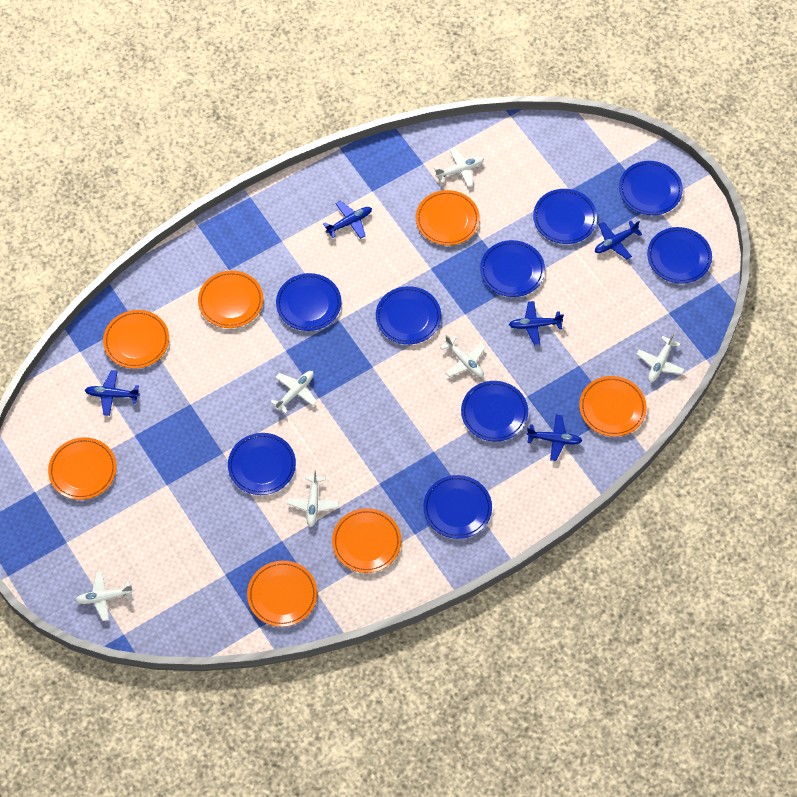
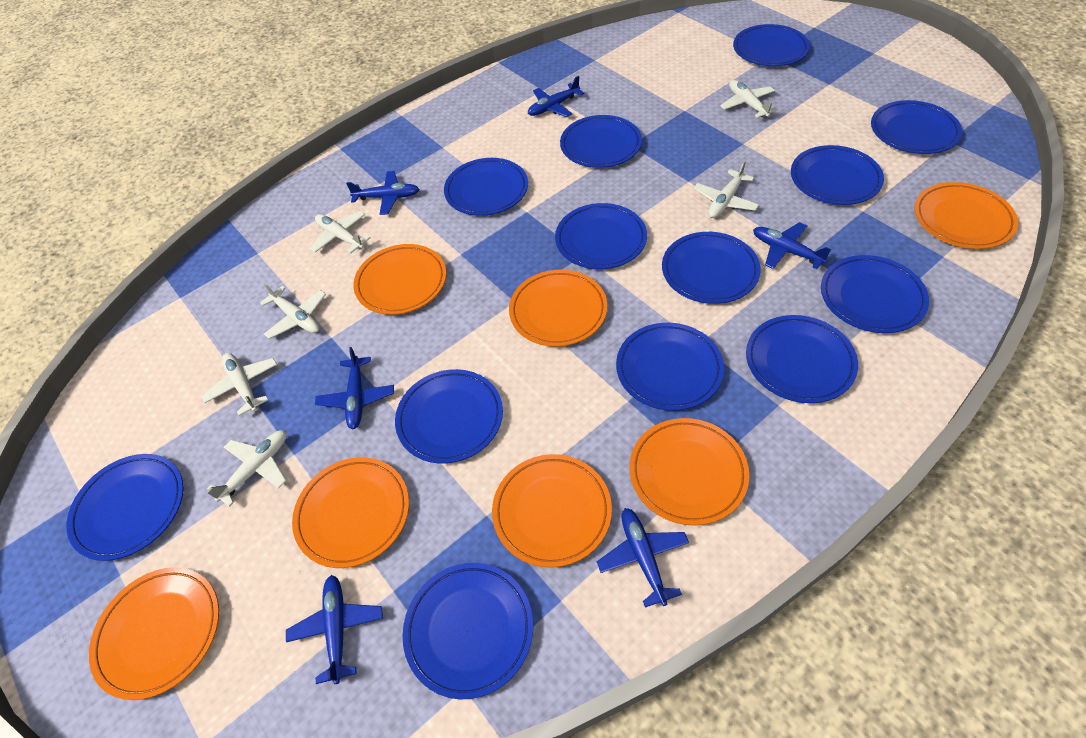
blue plane: 5 -> 6
blue plate: 9 -> 13

